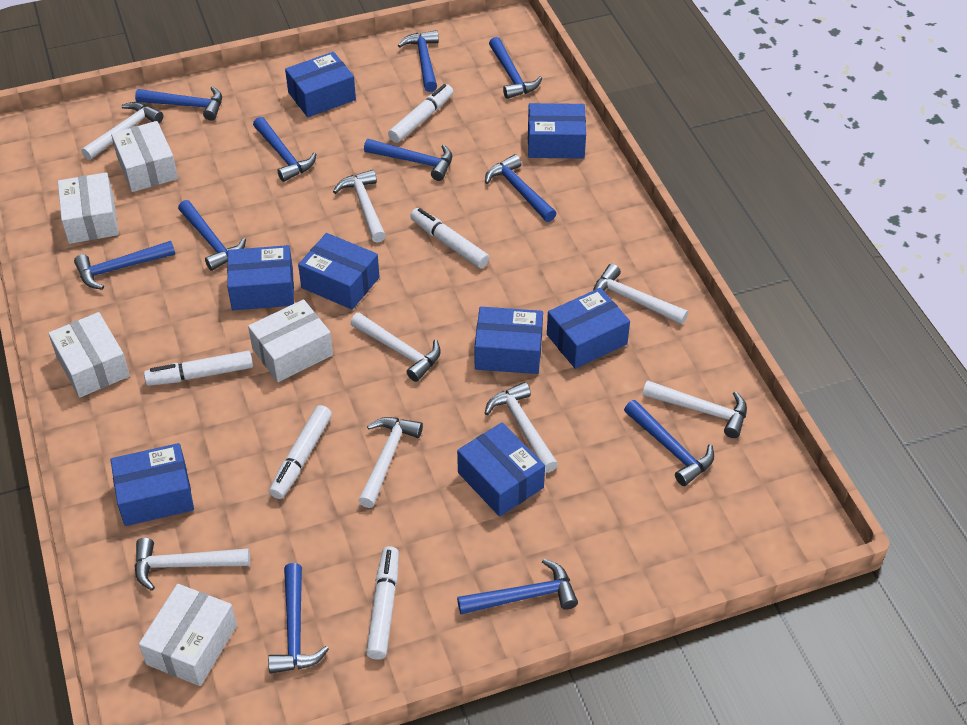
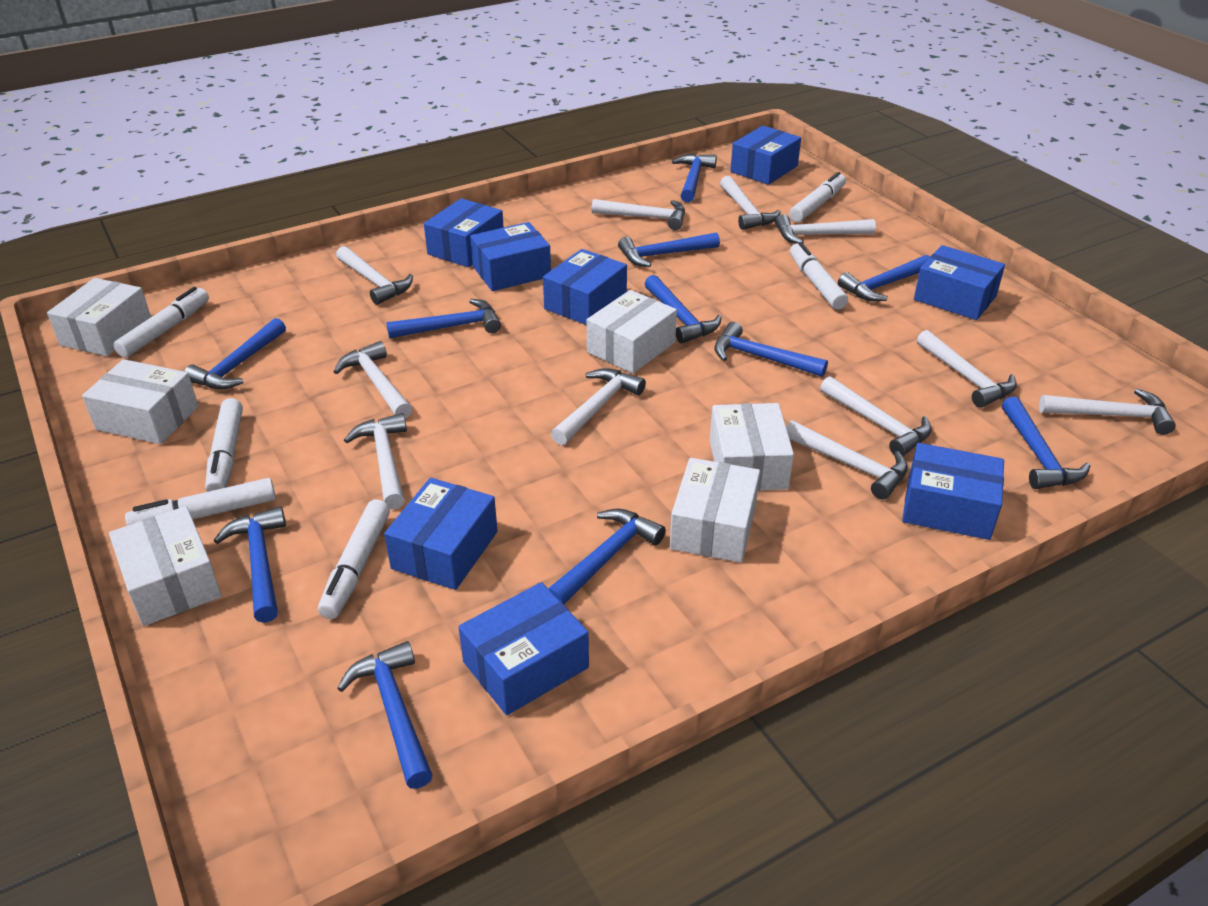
white box: 5 -> 6
white hammer: 8 -> 11
white marker: 5 -> 6

